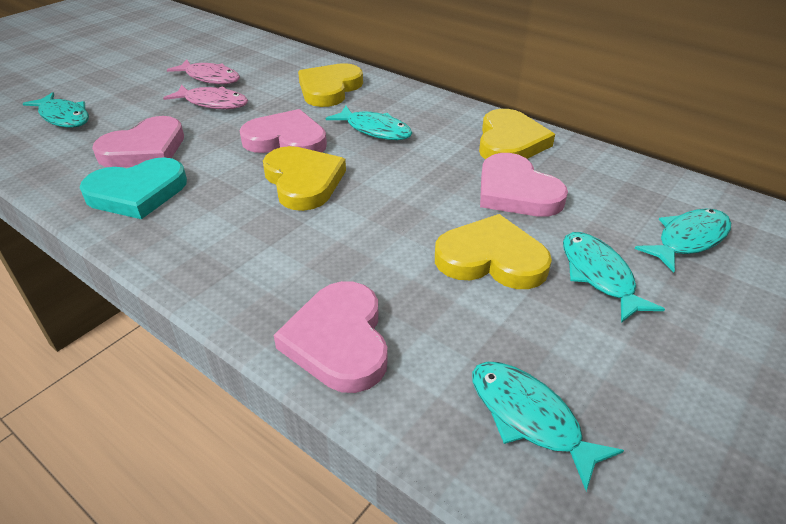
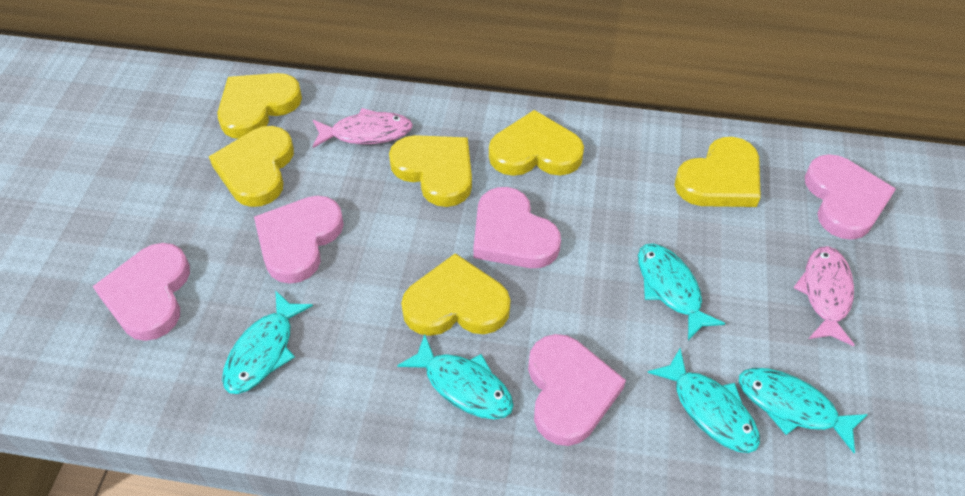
pink heart: 4 -> 5
turquoise heart: 1 -> 0
yellow heart: 4 -> 6

